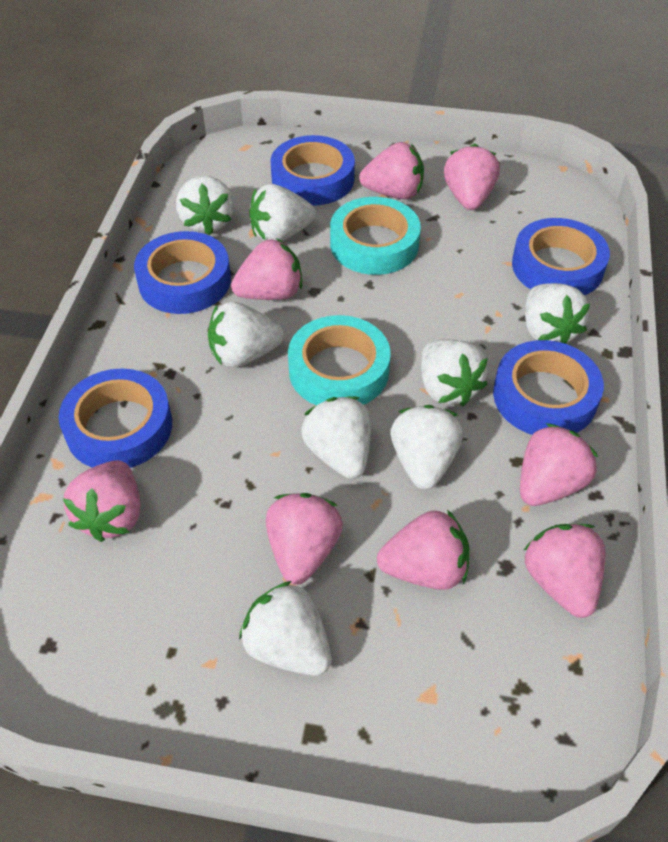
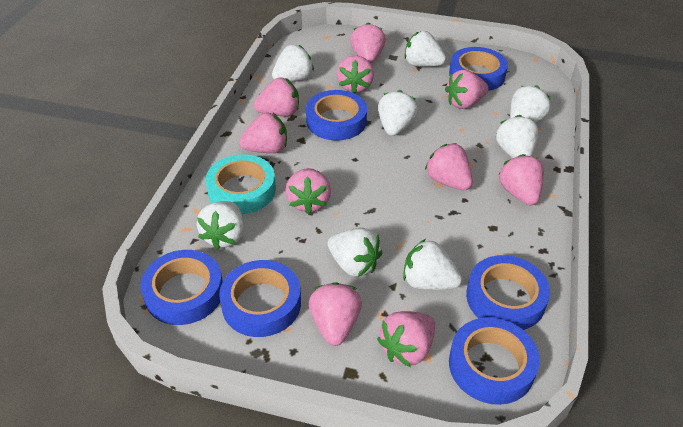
blue tape: 5 -> 6
pink strawberry: 8 -> 10
turquoise tape: 2 -> 1

